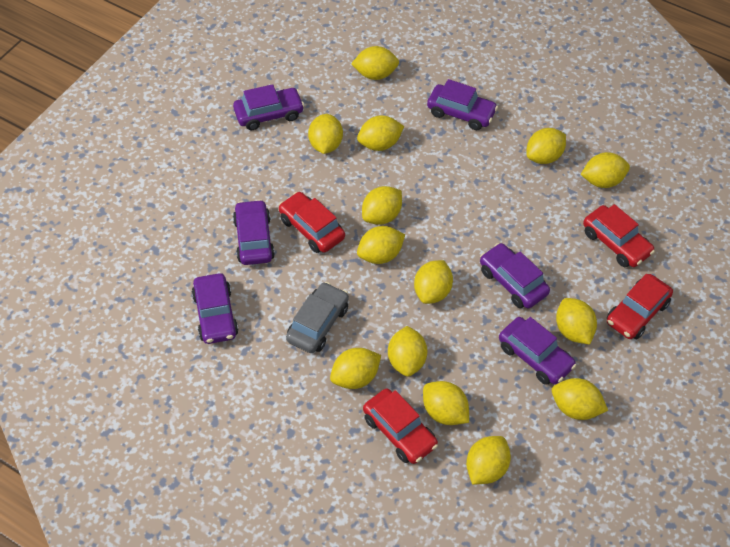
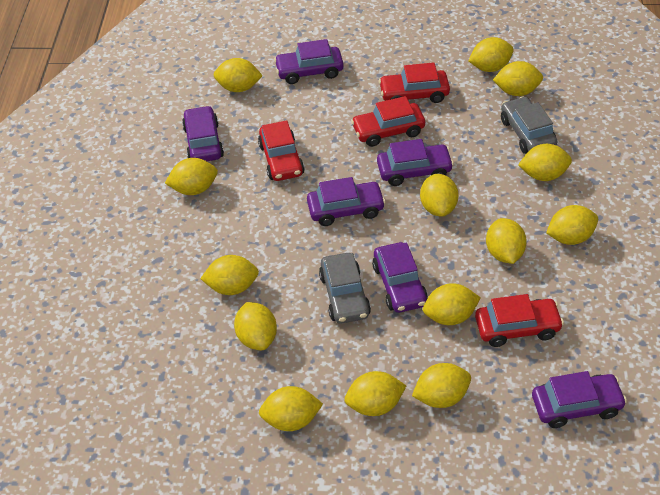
grey car: 1 -> 2

